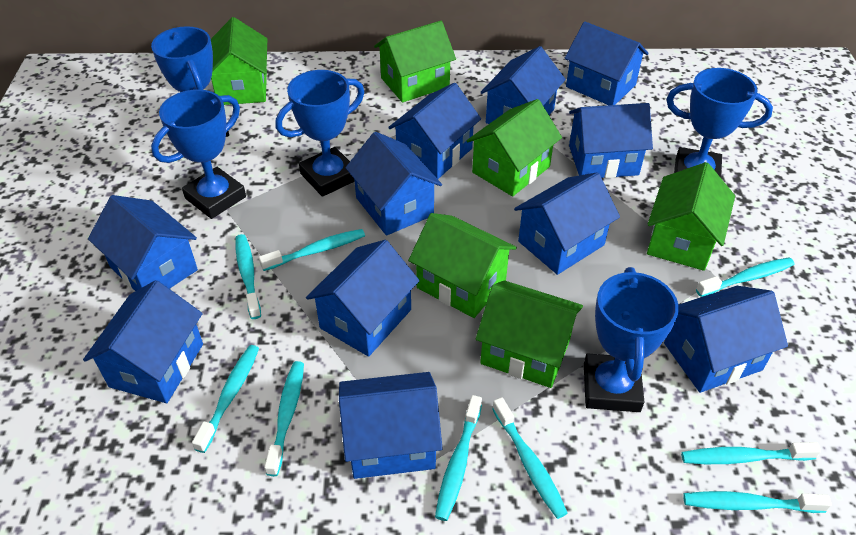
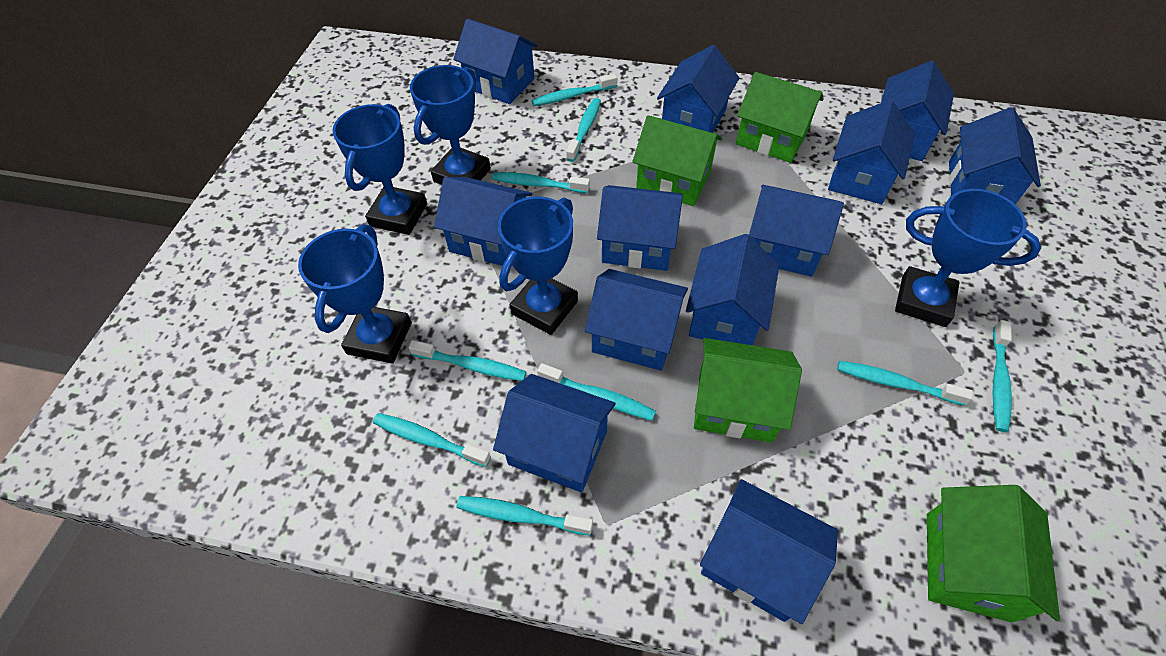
blue house: 11 -> 12
green house: 6 -> 4

